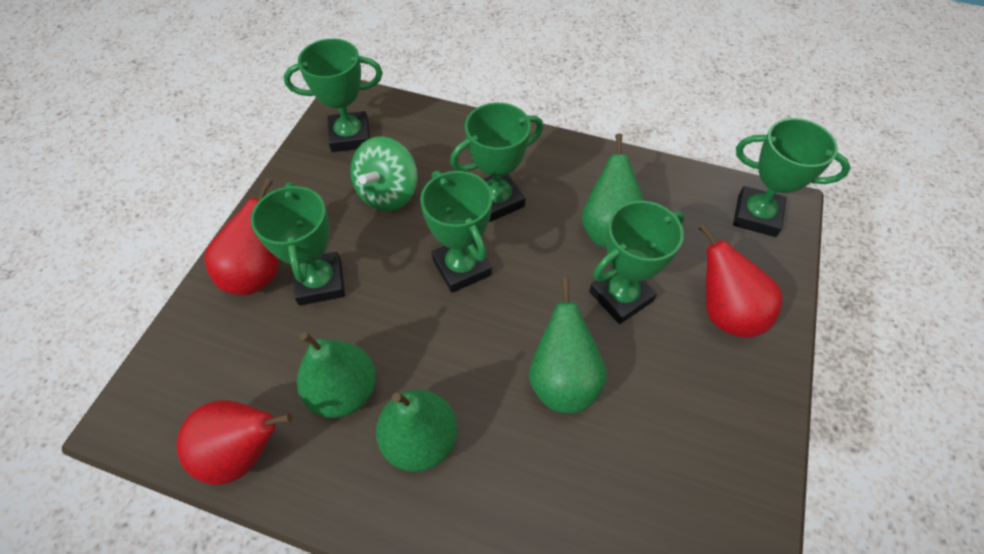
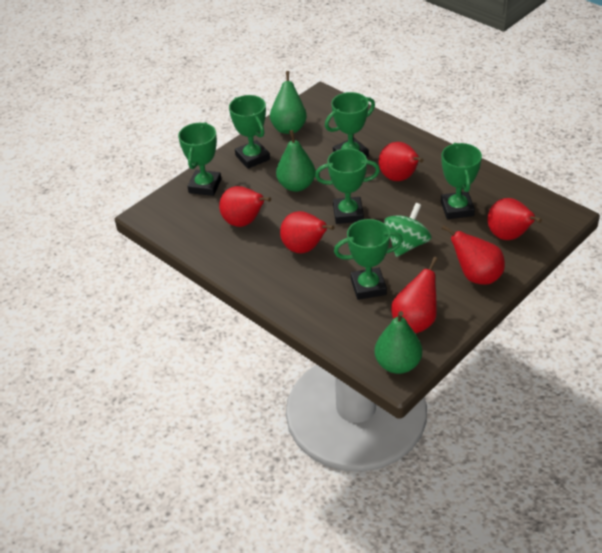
green pear: 4 -> 3
red pear: 3 -> 6

